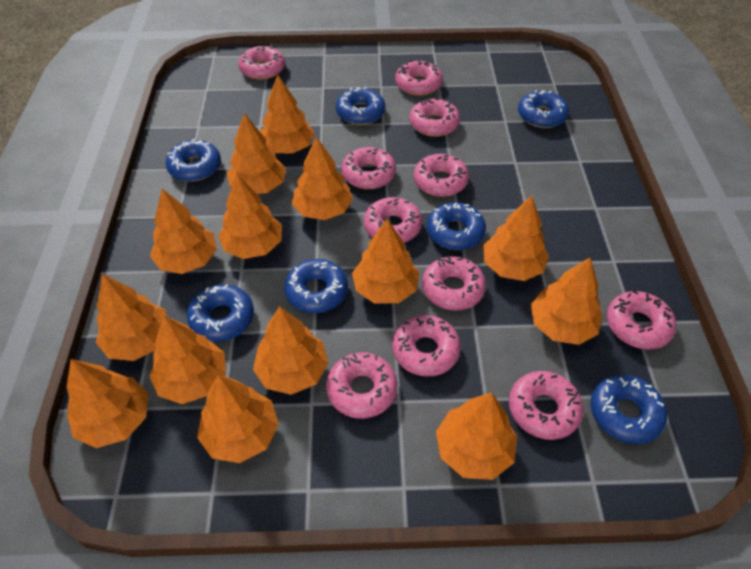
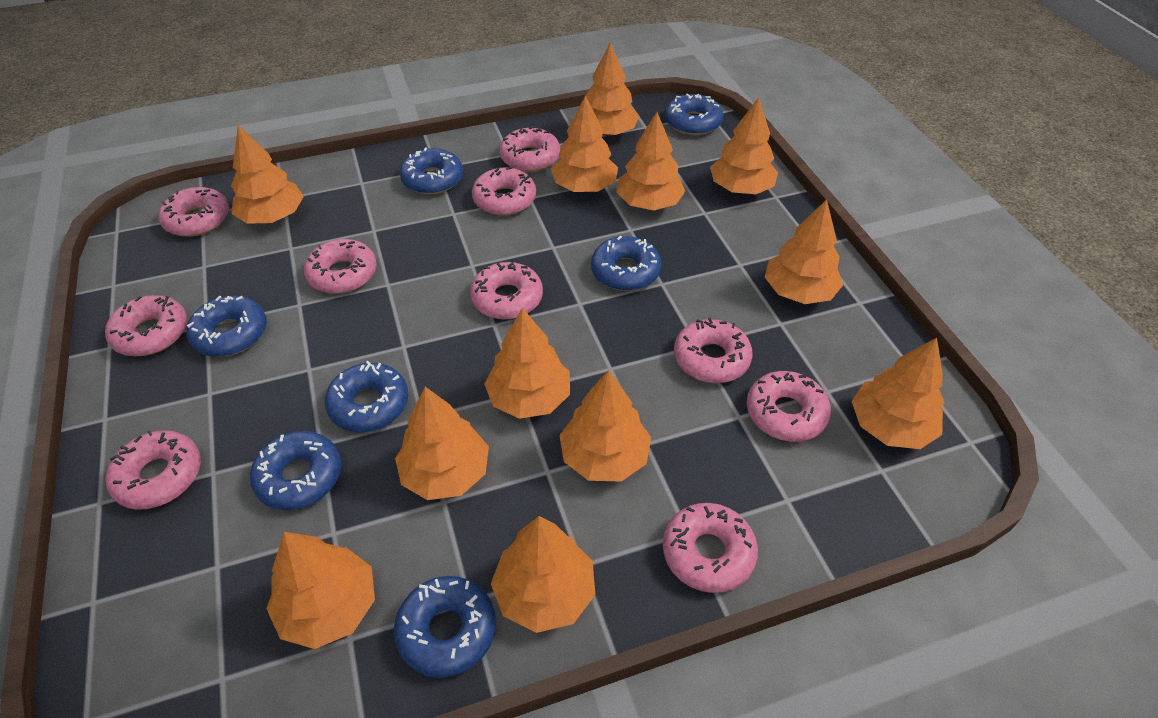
orange tree: 14 -> 12
pink donut: 11 -> 10

